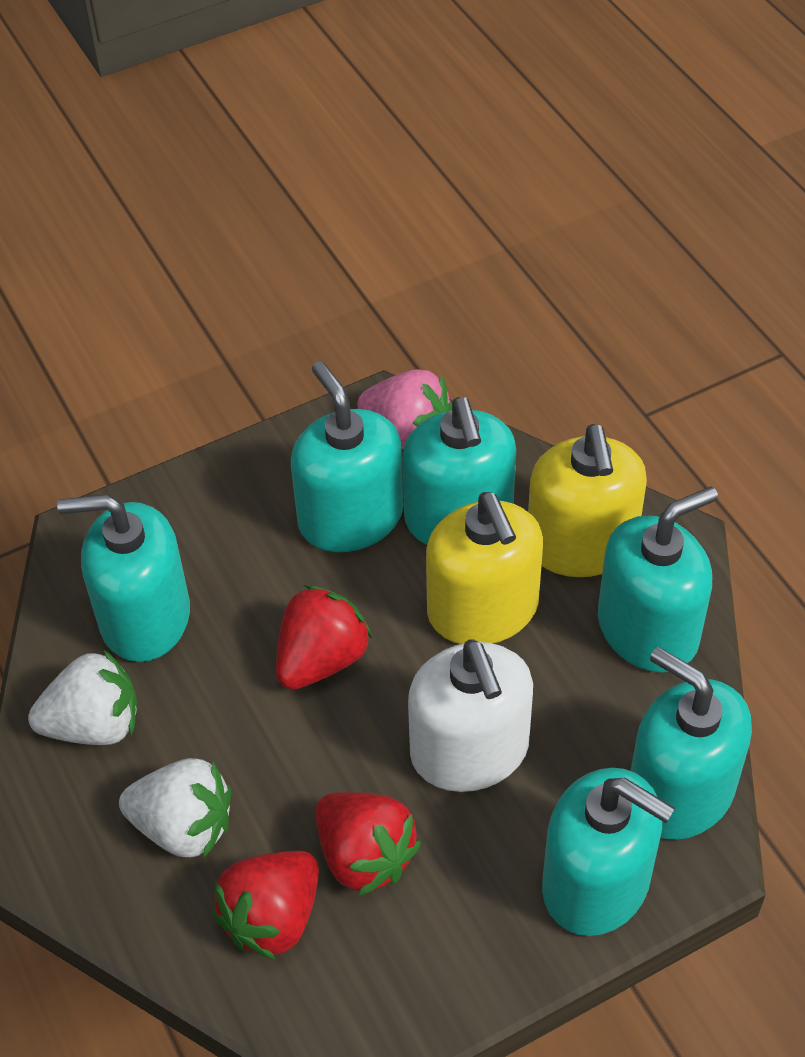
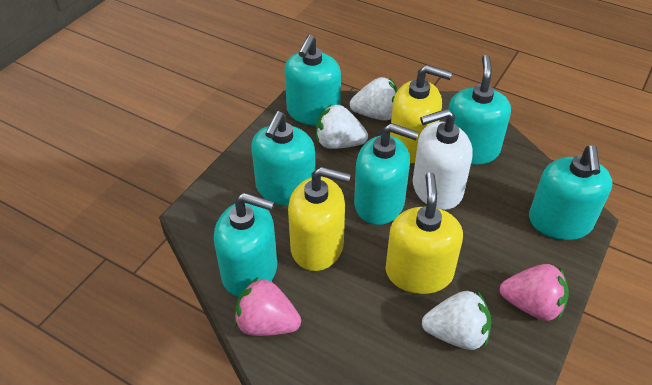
pink strawberry: 1 -> 2
red strawberry: 3 -> 0
white strawberry: 2 -> 3
yellow soap dispenser: 2 -> 3

